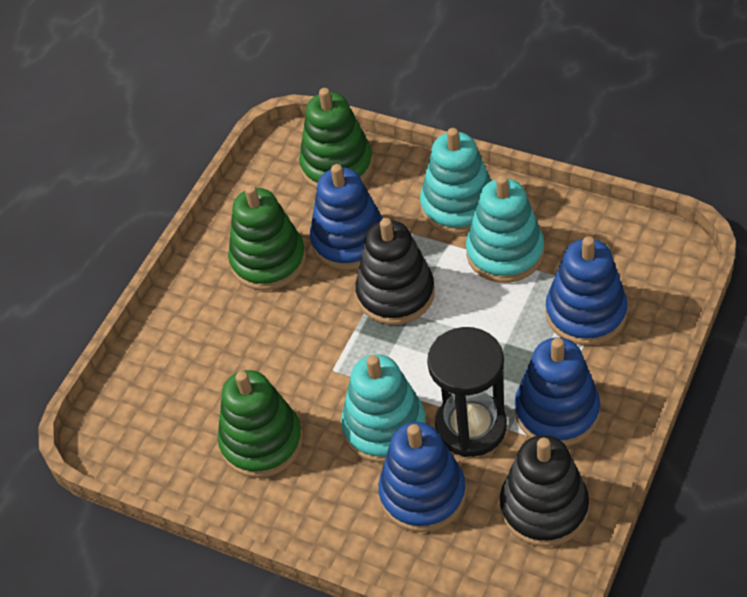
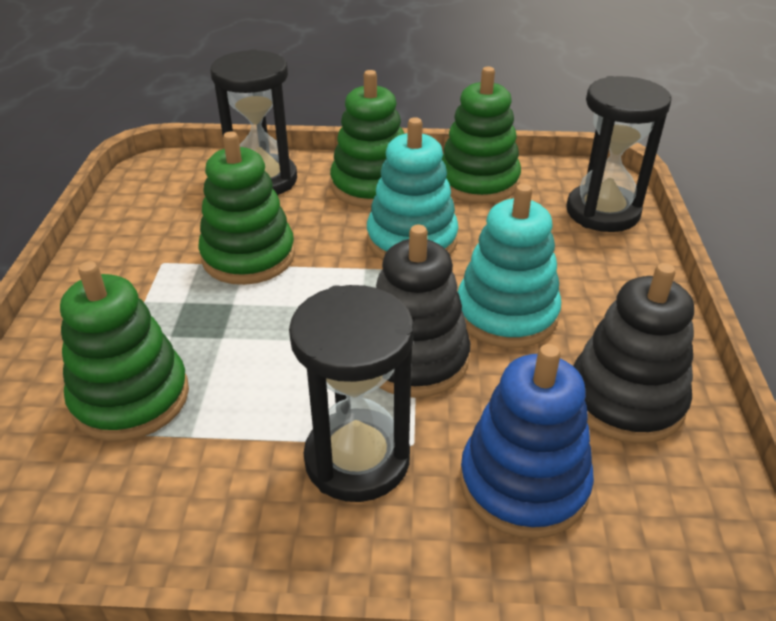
black hourglass: 1 -> 3
blue stacking toy: 4 -> 1
green stacking toy: 3 -> 4
turquoise stacking toy: 3 -> 2

